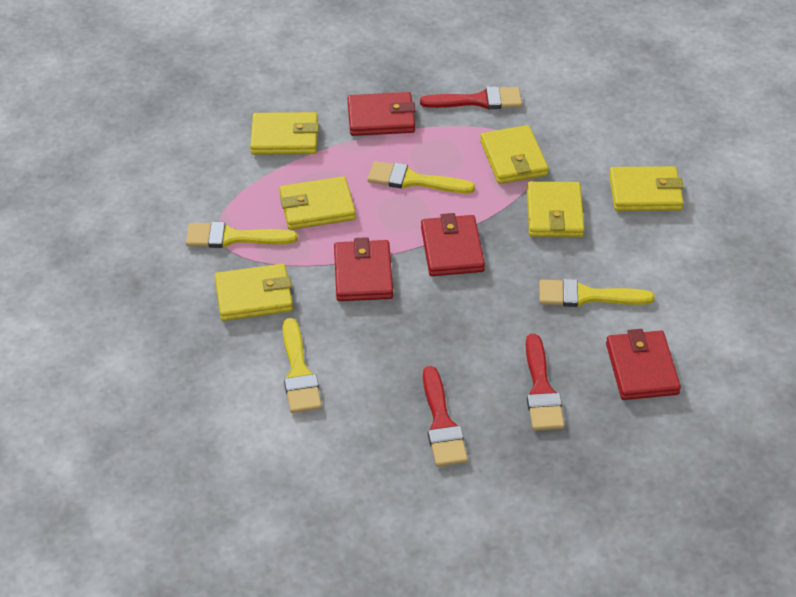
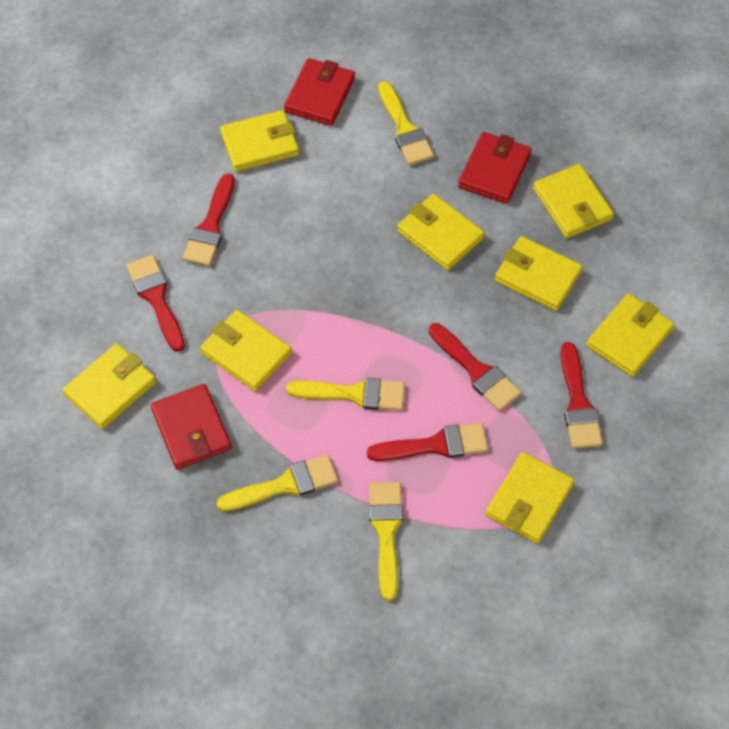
red brush: 3 -> 5
red wallet: 4 -> 3
yellow wallet: 6 -> 8

